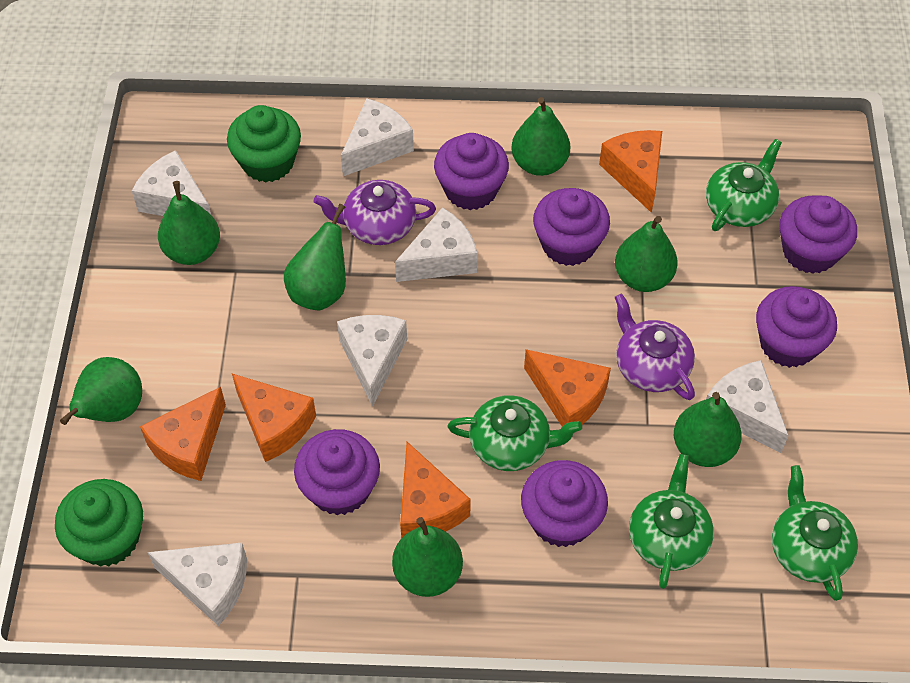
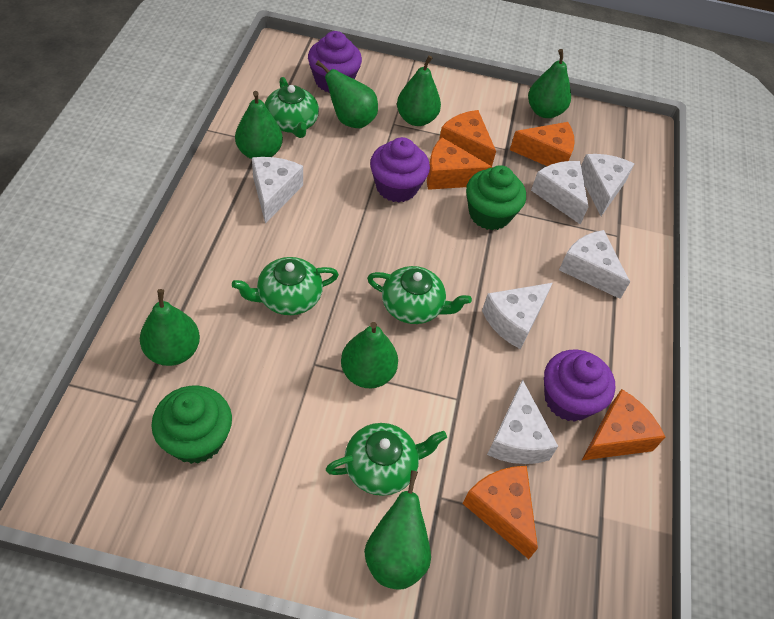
purple cupcake: 6 -> 3
purple teapot: 2 -> 0

